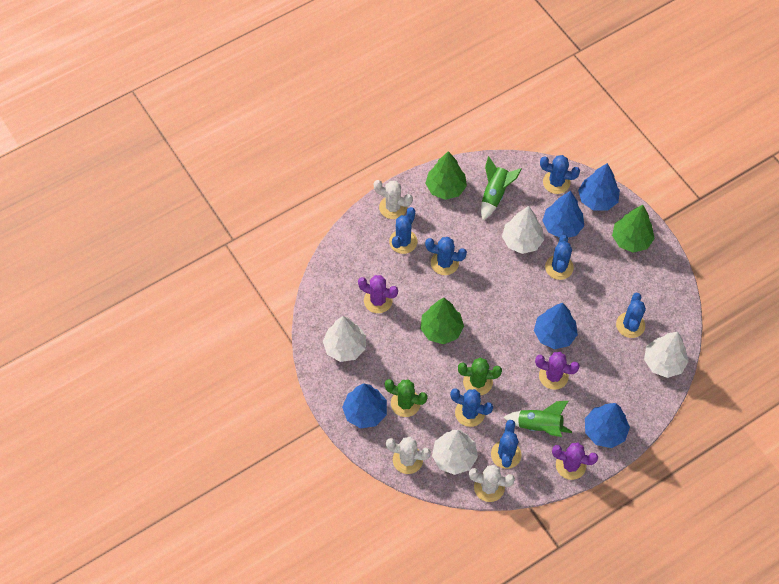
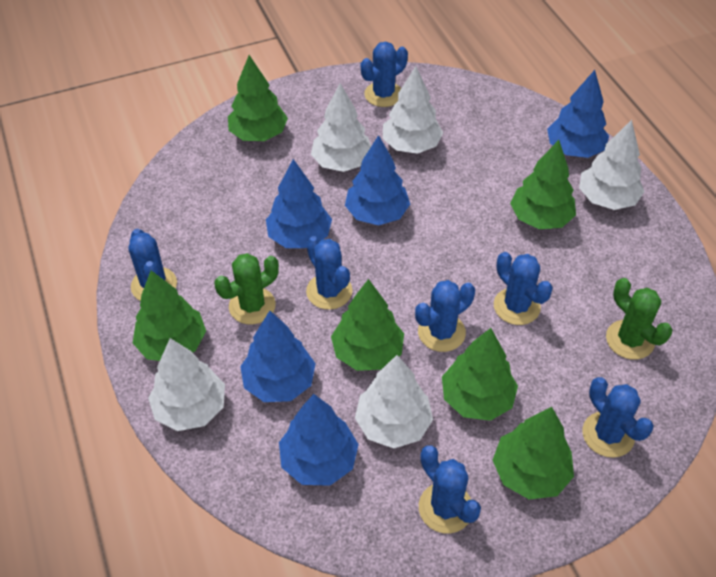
green rocket: 2 -> 0
green tree: 3 -> 6
purple cactus: 3 -> 0
white cactus: 3 -> 0
white tree: 4 -> 5

